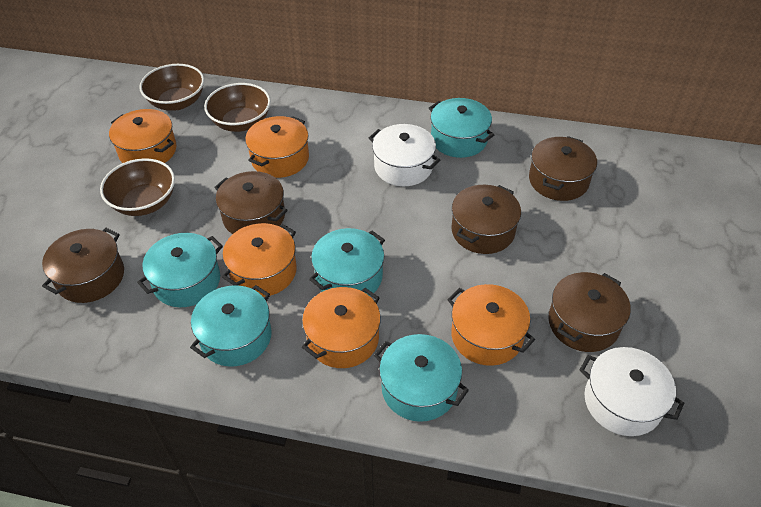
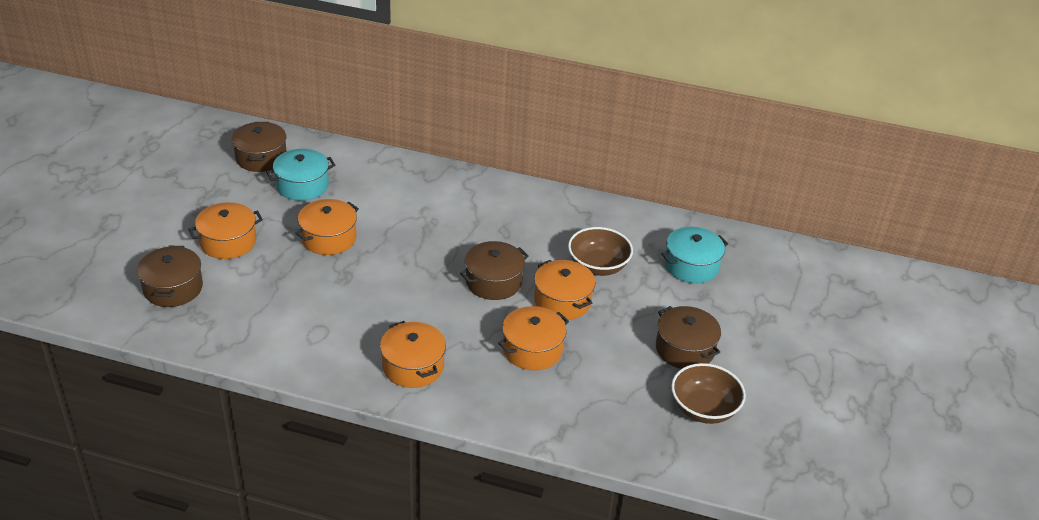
brown bowl: 3 -> 2
brown pot: 5 -> 4
turquoise pot: 5 -> 2
white pot: 2 -> 0

